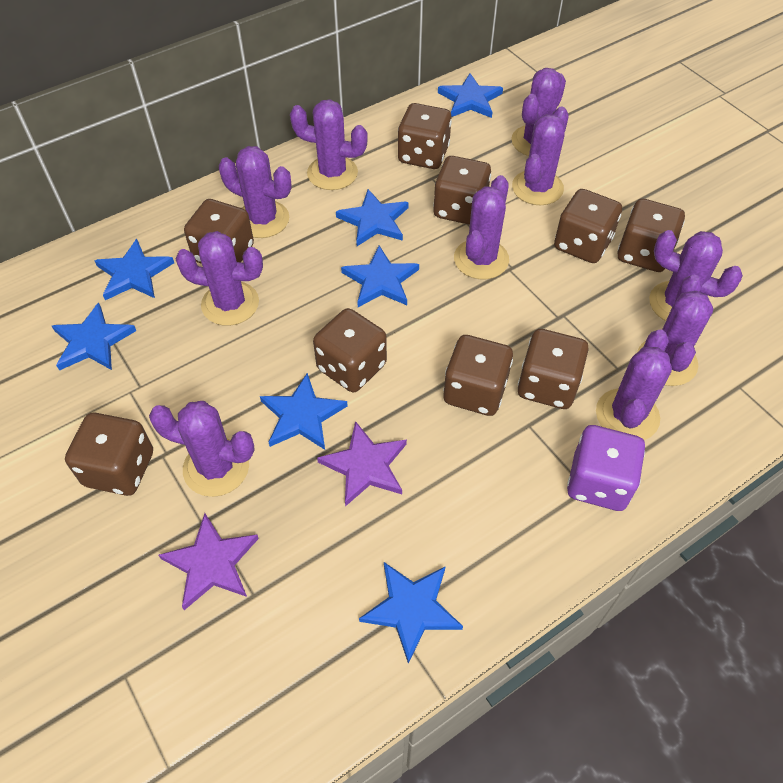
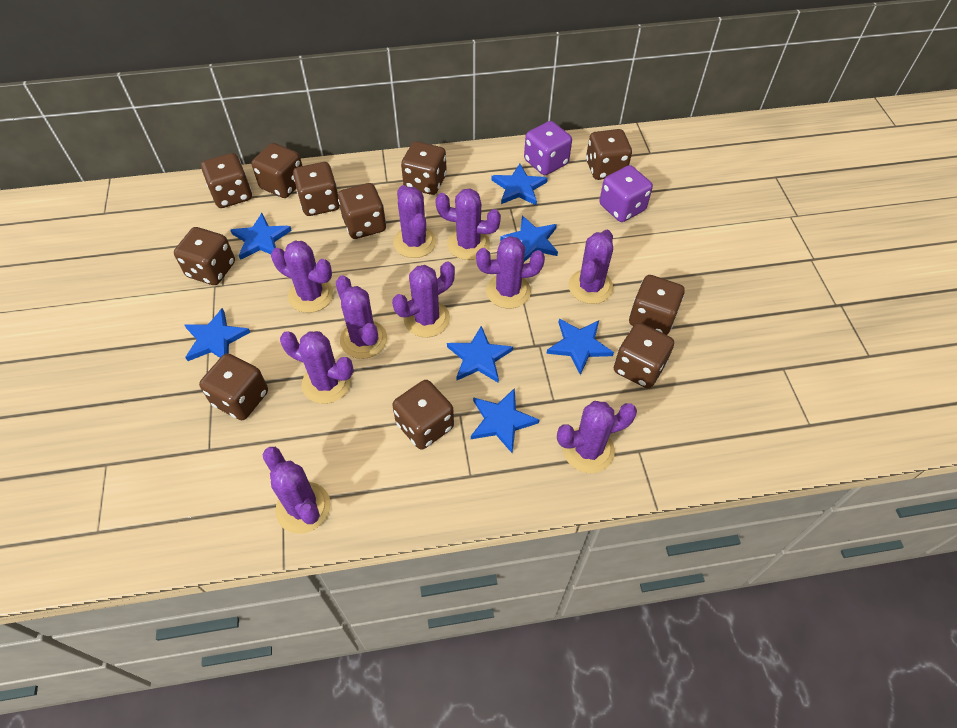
brown dice: 9 -> 11
purple dice: 1 -> 2
purple star: 2 -> 0

